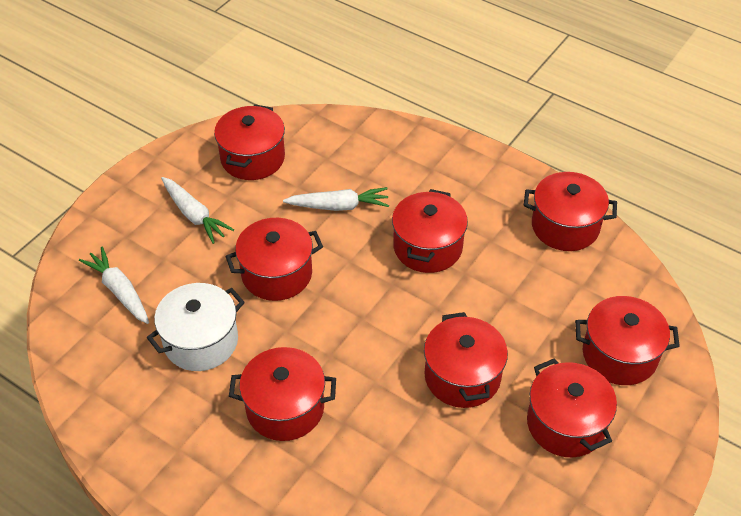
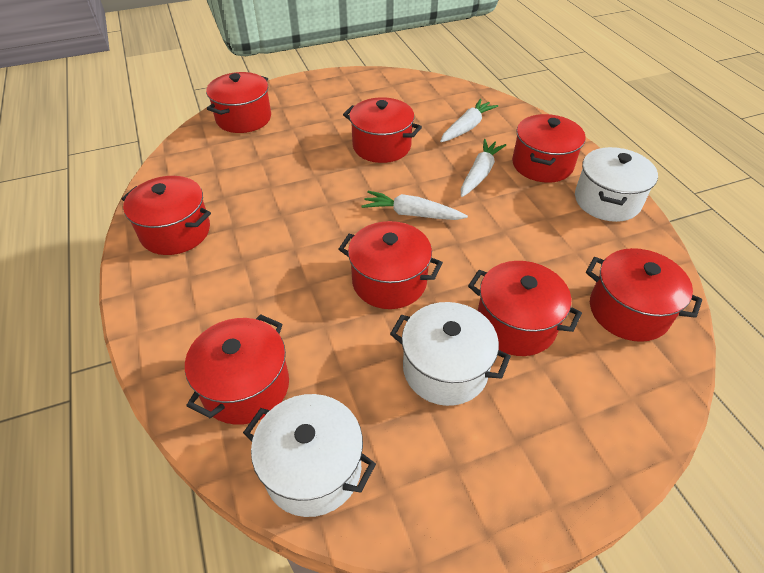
white pot: 1 -> 3

